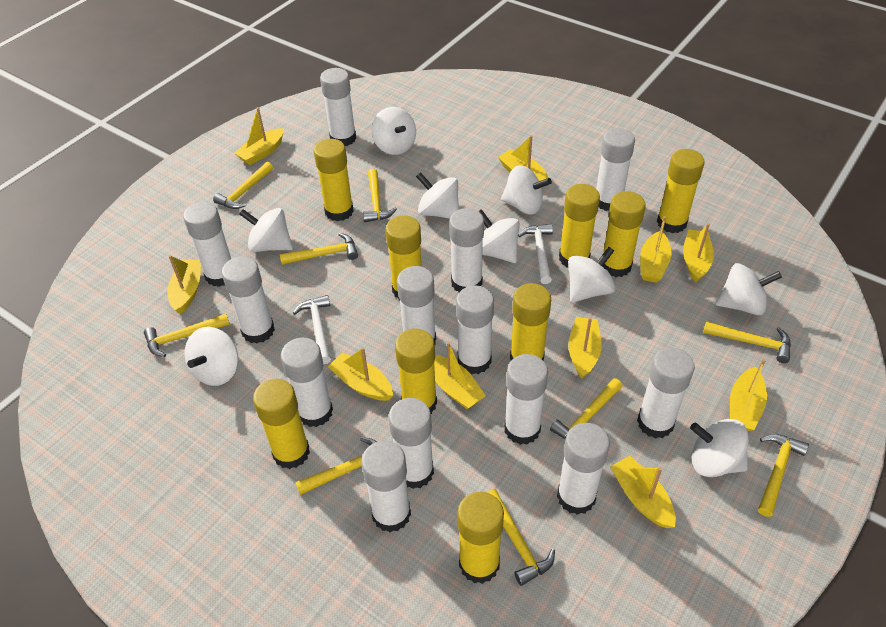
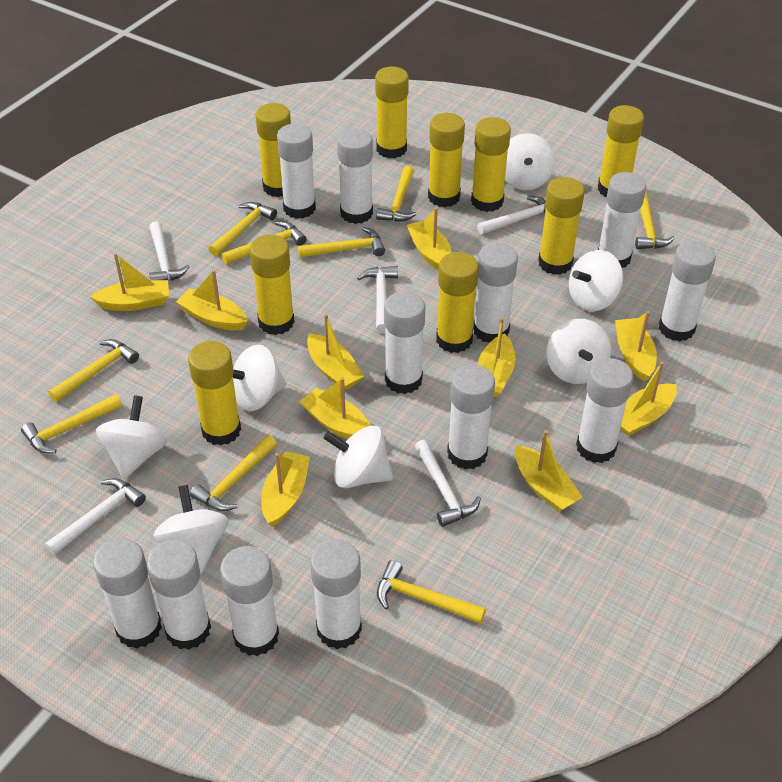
white glue stick: 13 -> 12
white hammer: 2 -> 5
white spinning top: 9 -> 7

